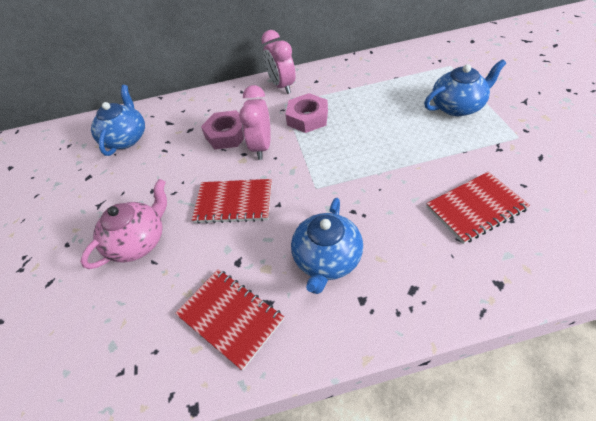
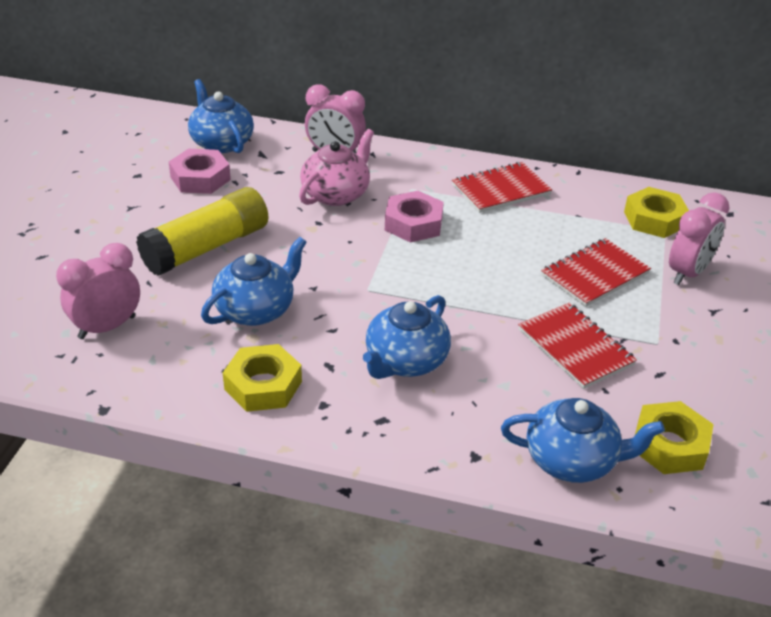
blue teapot: 3 -> 4
pink clock: 2 -> 3
yellow glue stick: 0 -> 1
yellow nut: 0 -> 3

